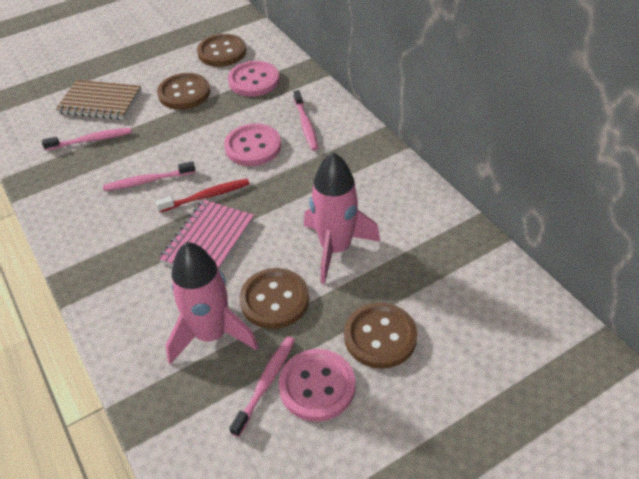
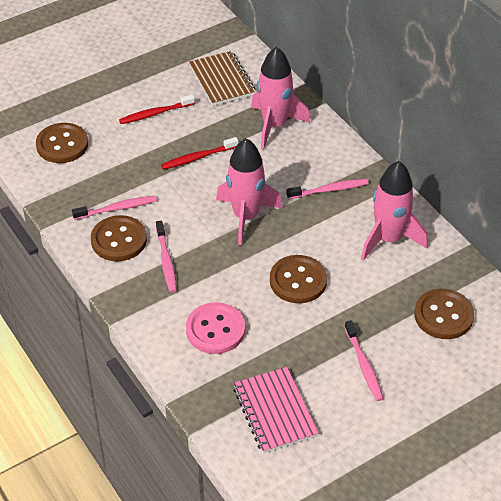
pink button: 3 -> 1
pink rocket: 2 -> 3
red toothbrush: 1 -> 2

